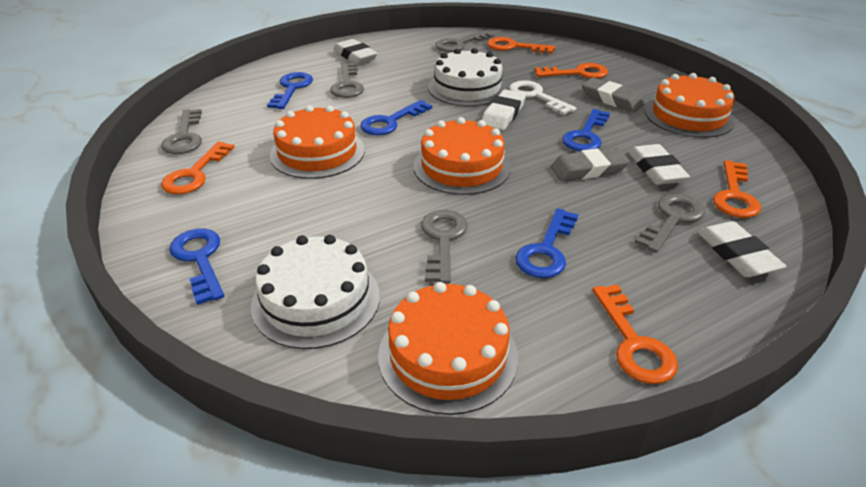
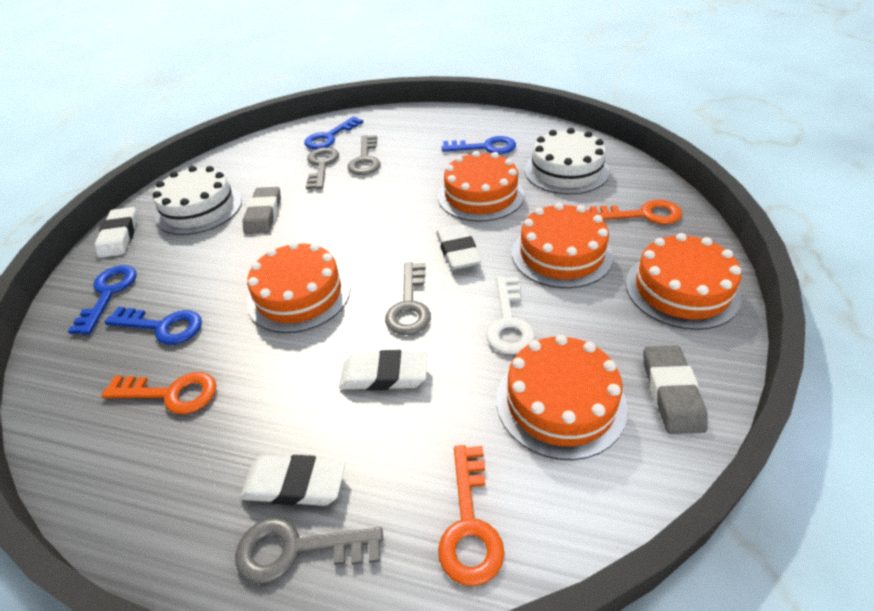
blue key: 5 -> 4
grey key: 5 -> 4
orange cake: 4 -> 5
orange key: 5 -> 3

